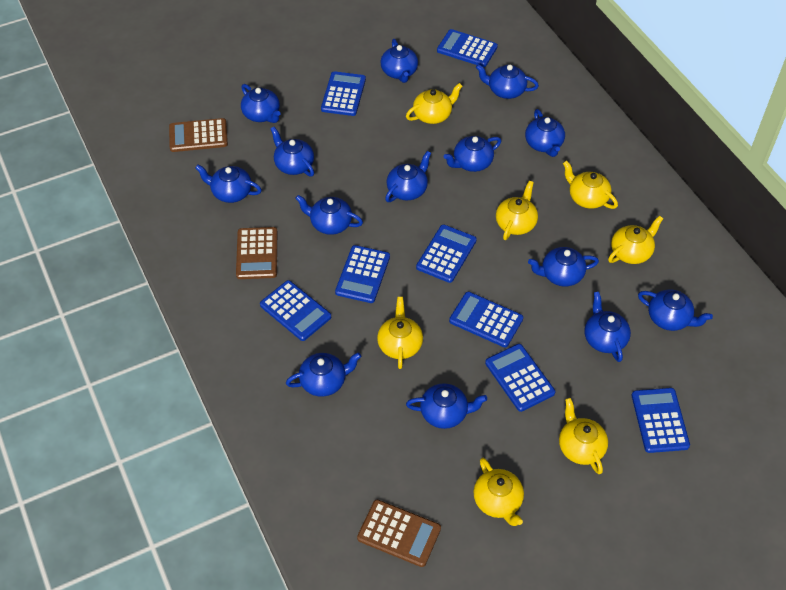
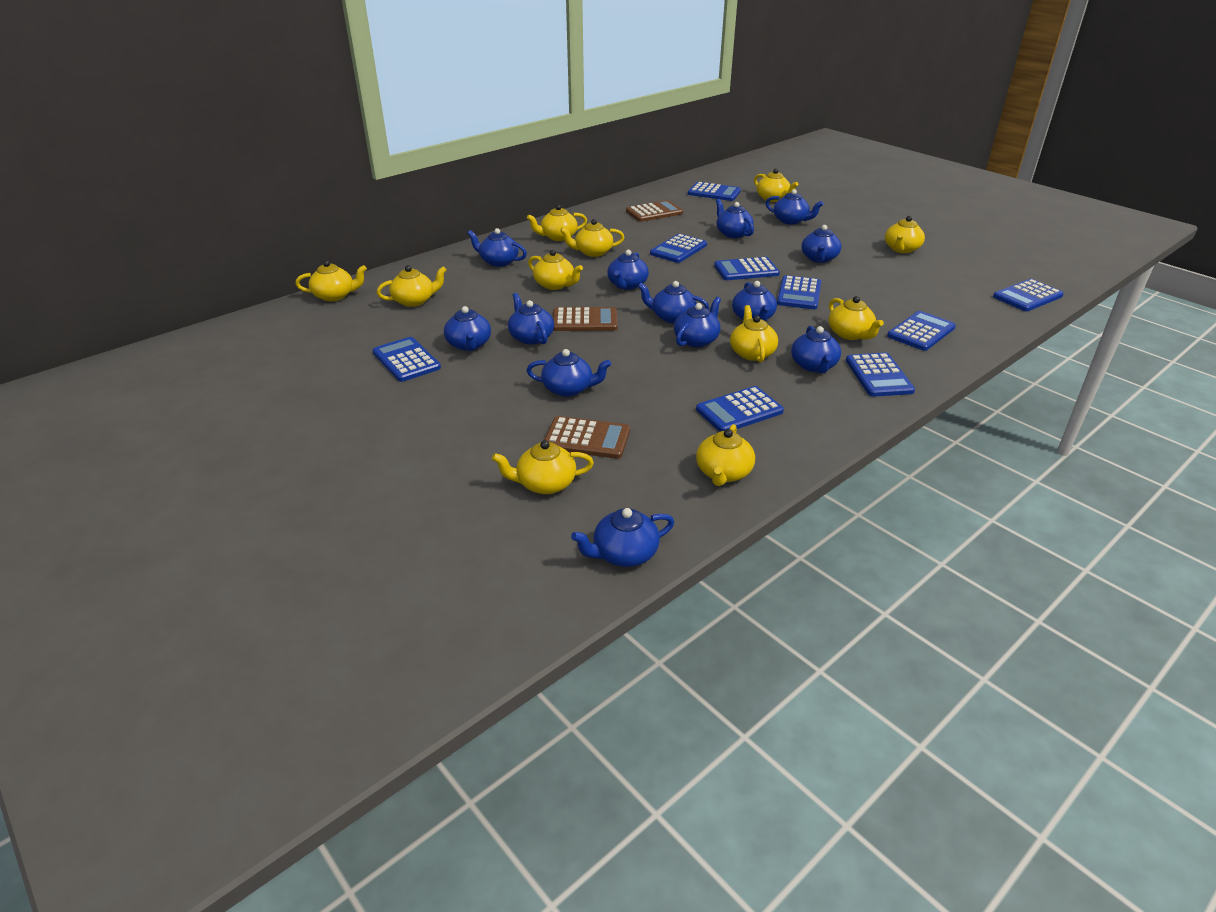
blue calculator: 8 -> 9
blue teapot: 14 -> 13
yellow teapot: 7 -> 11

